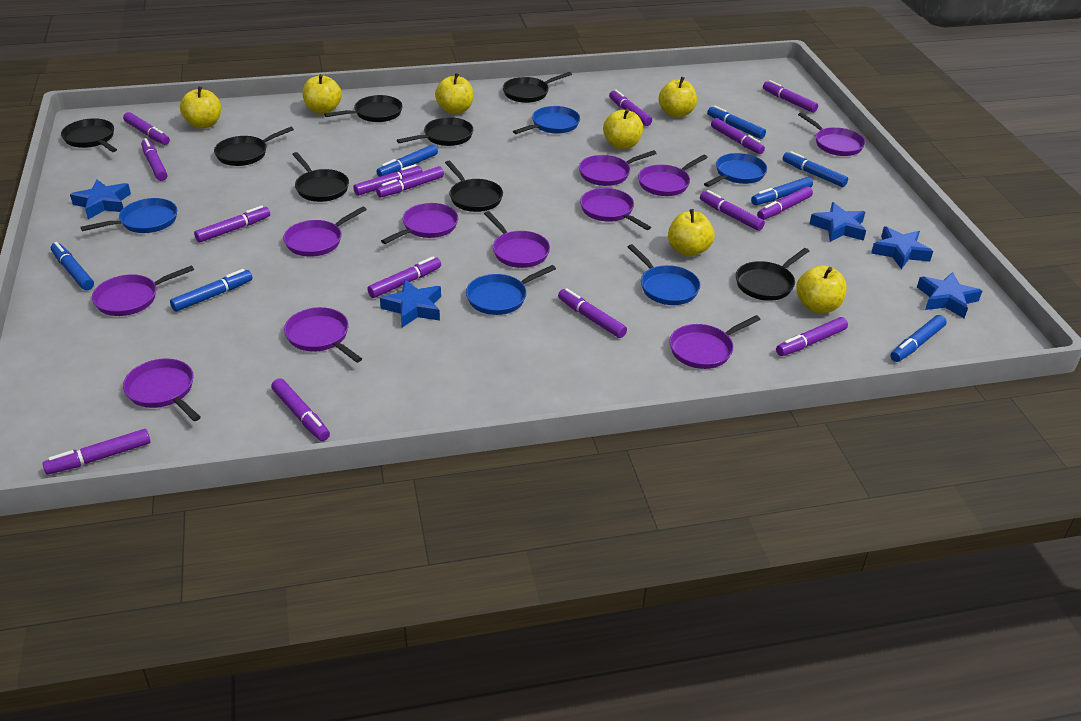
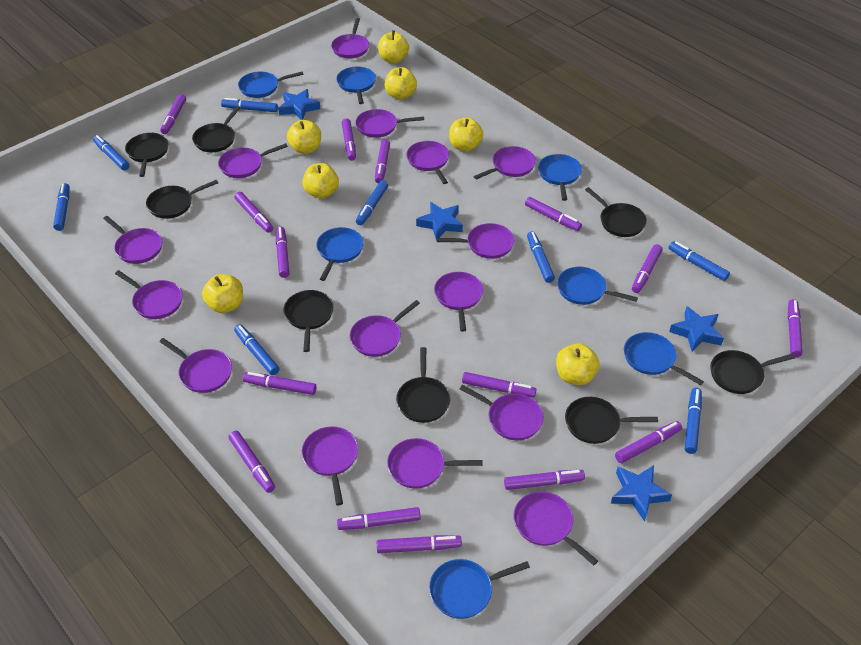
blue marker: 7 -> 8
blue pan: 5 -> 7
blue star: 5 -> 4
purple pan: 11 -> 15

